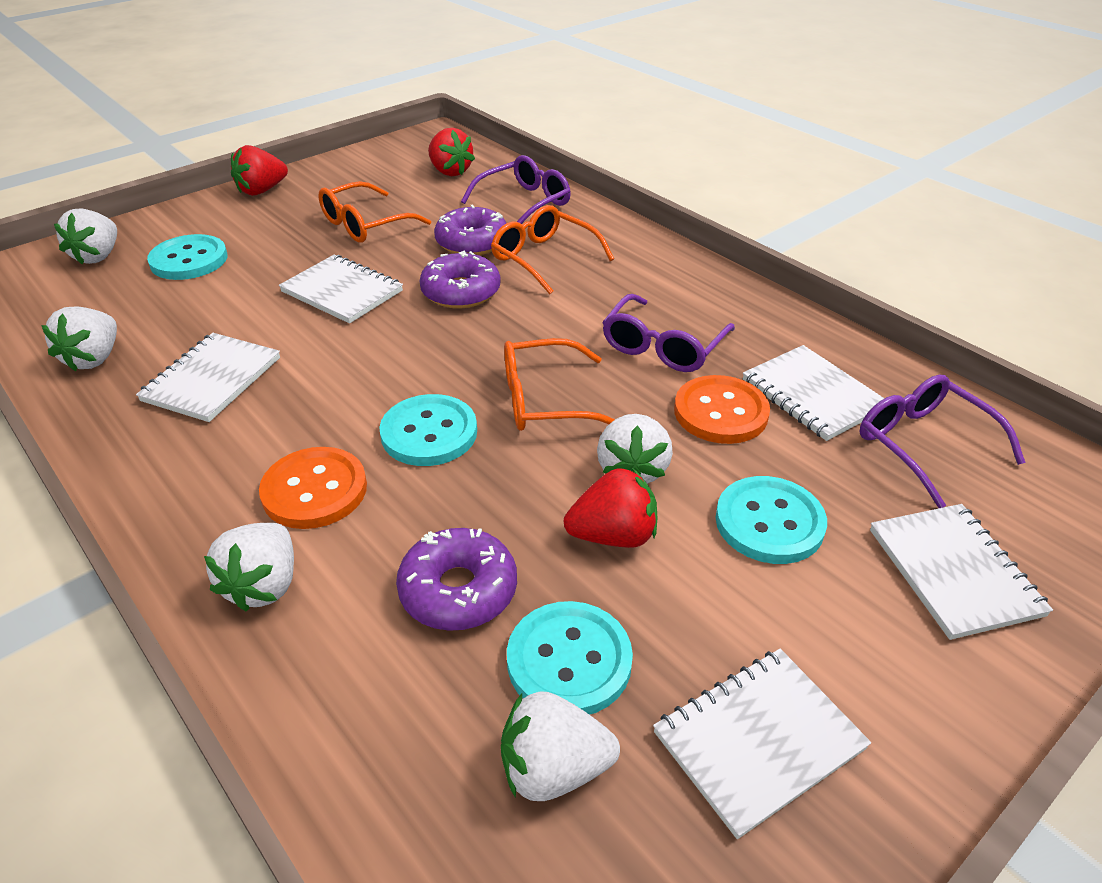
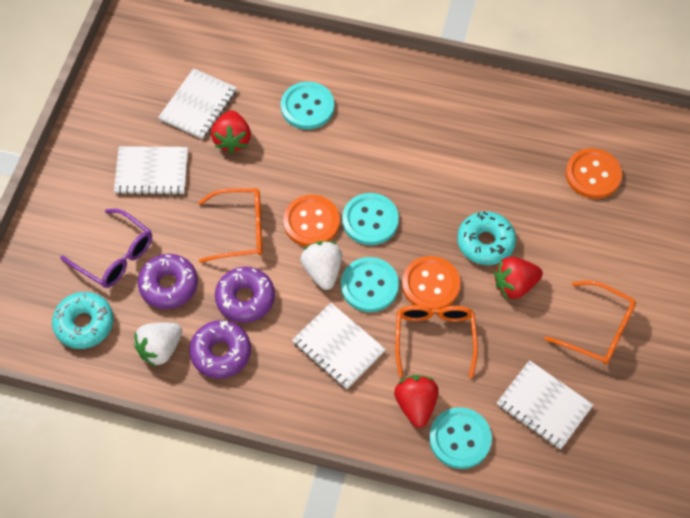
orange button: 2 -> 3
purple glasses: 3 -> 1
turquoise donut: 0 -> 2
white notebook: 5 -> 4
white strawberry: 5 -> 2

